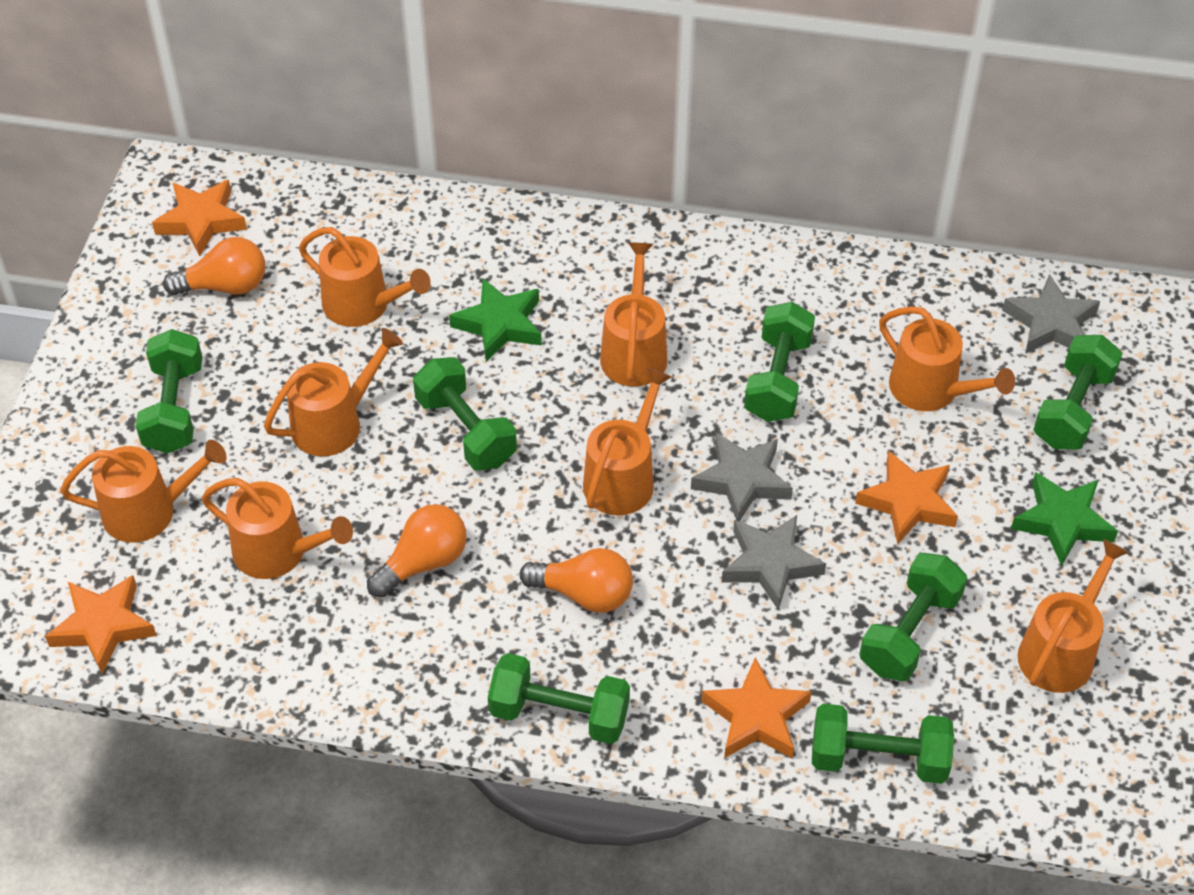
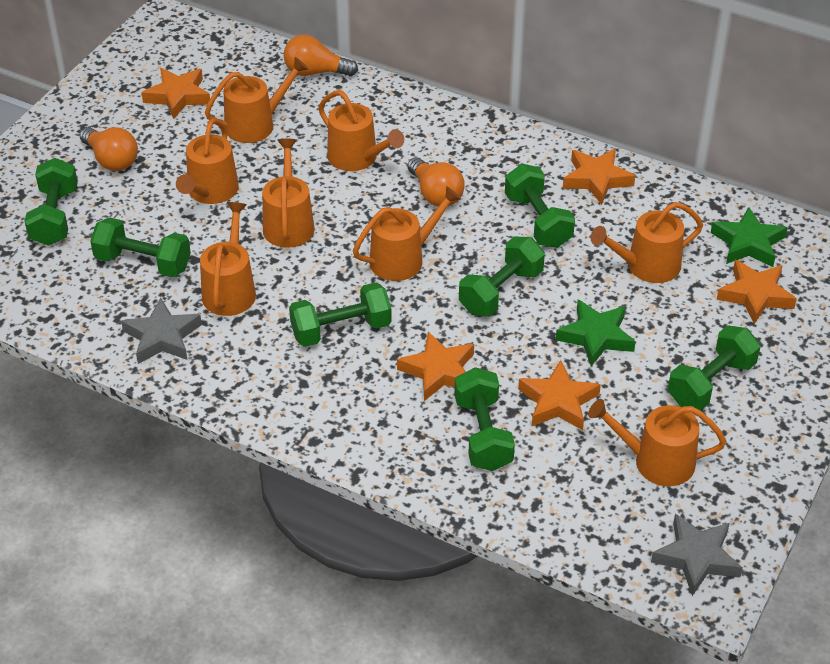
grey star: 3 -> 2
orange star: 4 -> 5

